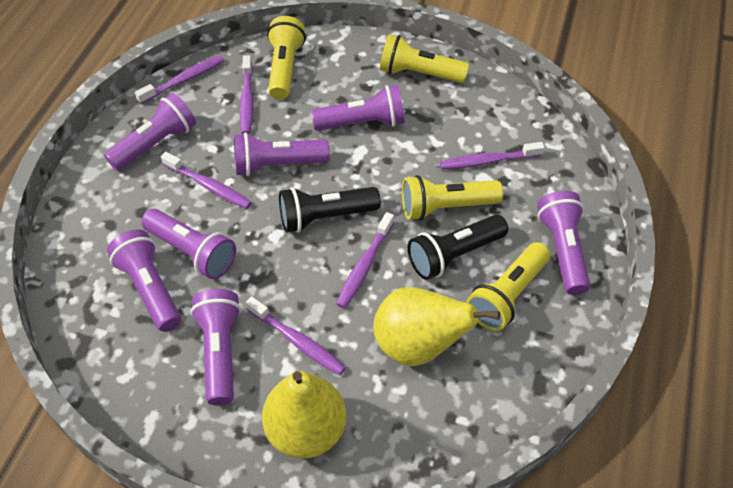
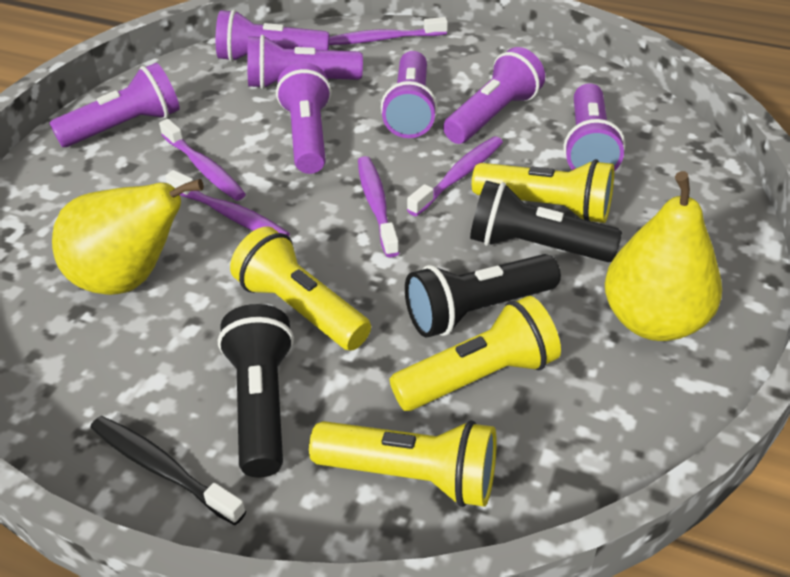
black flashlight: 2 -> 3
black toothbrush: 0 -> 1
purple toothbrush: 6 -> 5

